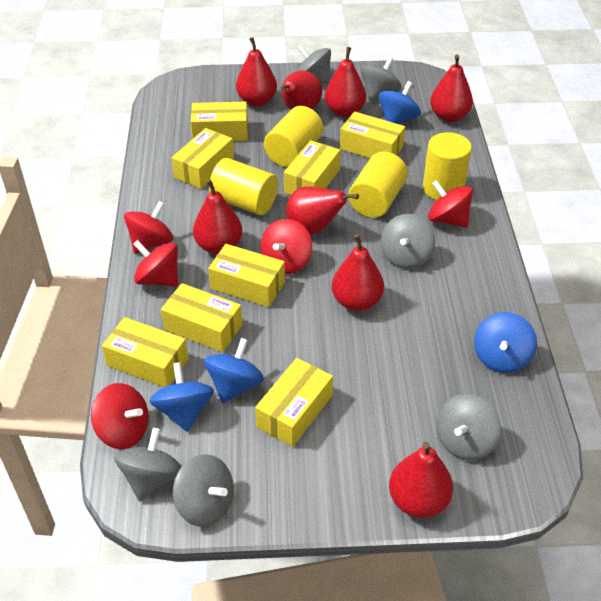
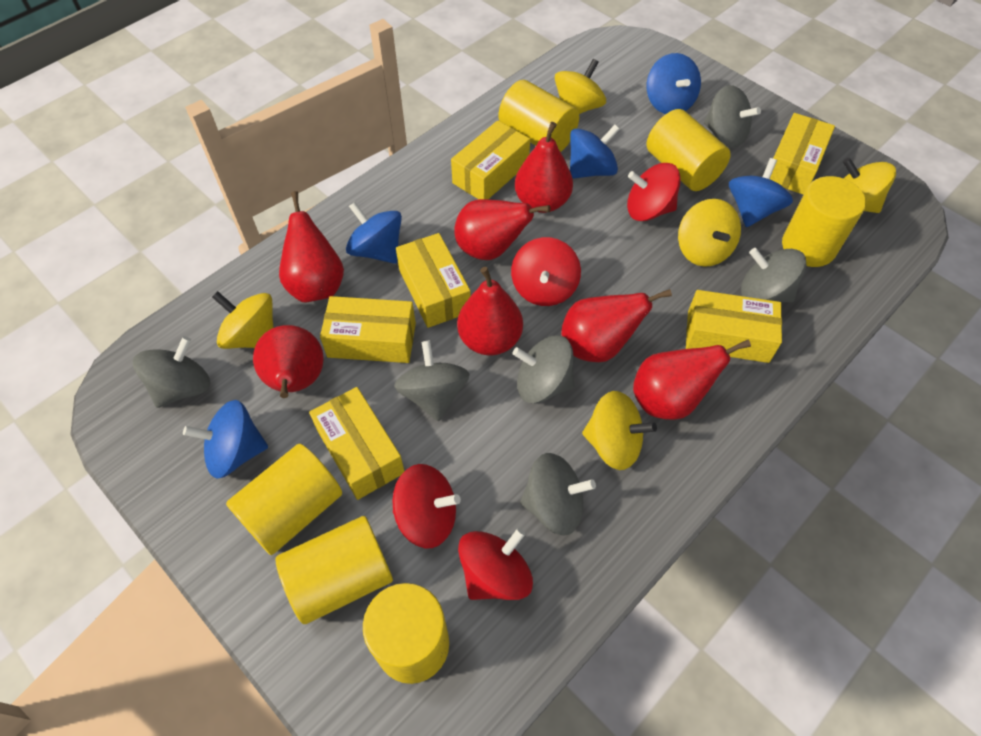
blue spinning top: 4 -> 5
red pear: 8 -> 7
red spinning top: 5 -> 4
yellow box: 8 -> 6
yellow cylinder: 4 -> 6
yellow spinning top: 0 -> 5

